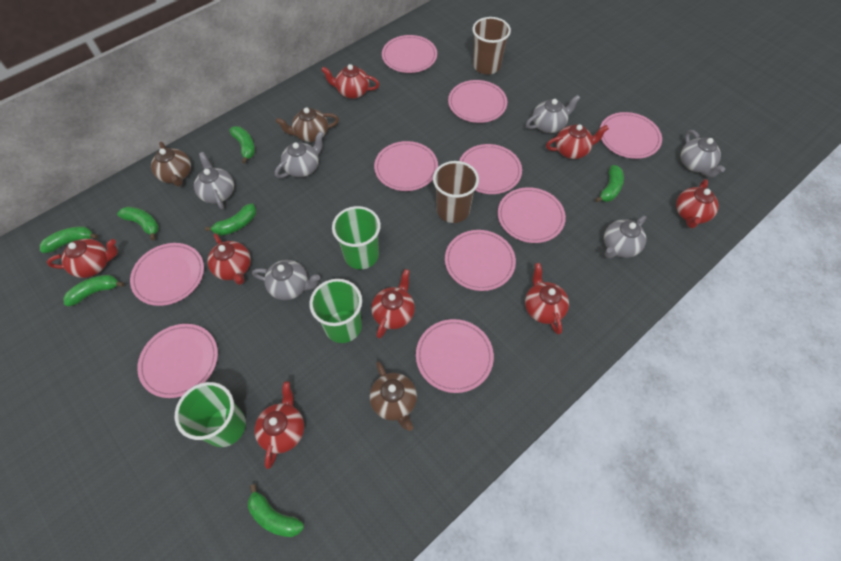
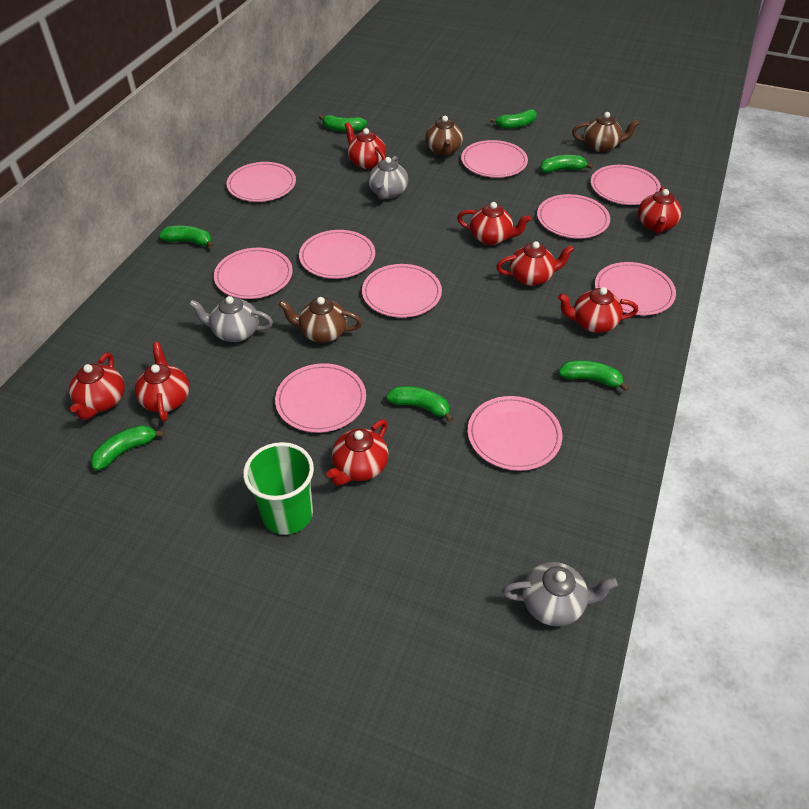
brown cup: 2 -> 0
green cup: 3 -> 1
grey teapot: 6 -> 3

